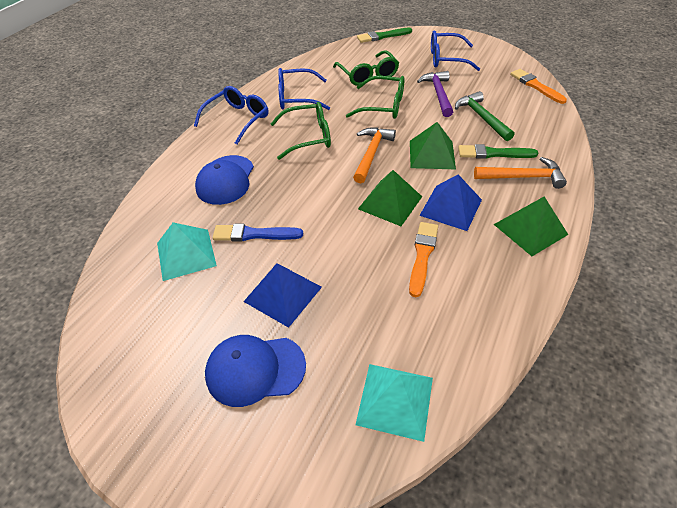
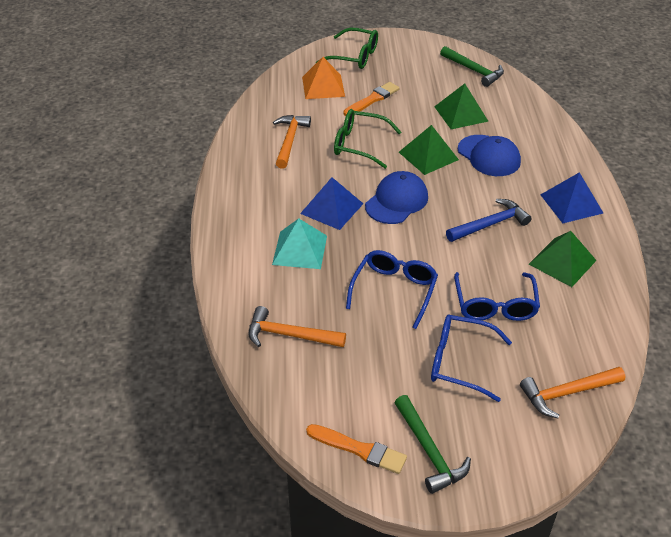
blue brush: 1 -> 0
blue hammer: 0 -> 1
green brush: 2 -> 0
green glasses: 3 -> 2
green hammer: 1 -> 2
orange hammer: 2 -> 3
orange pyramid: 0 -> 1
purple hammer: 1 -> 0
turquoise pyramid: 2 -> 1

